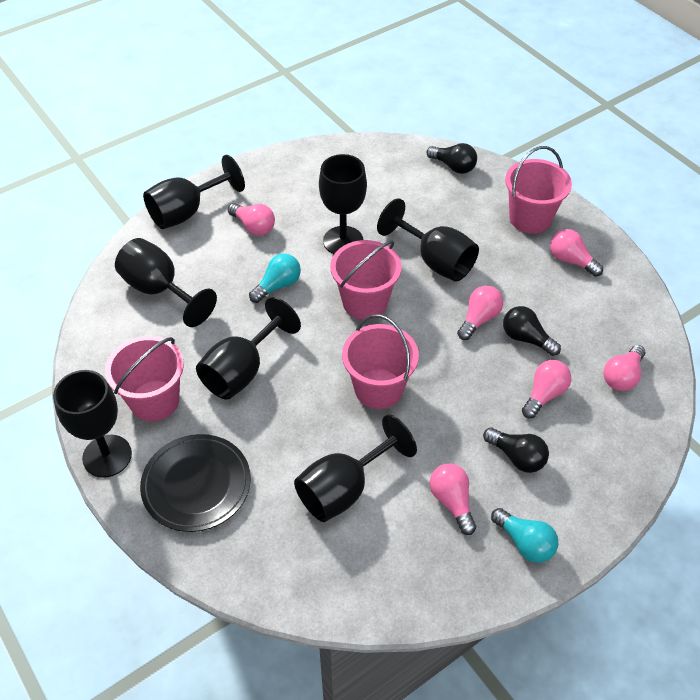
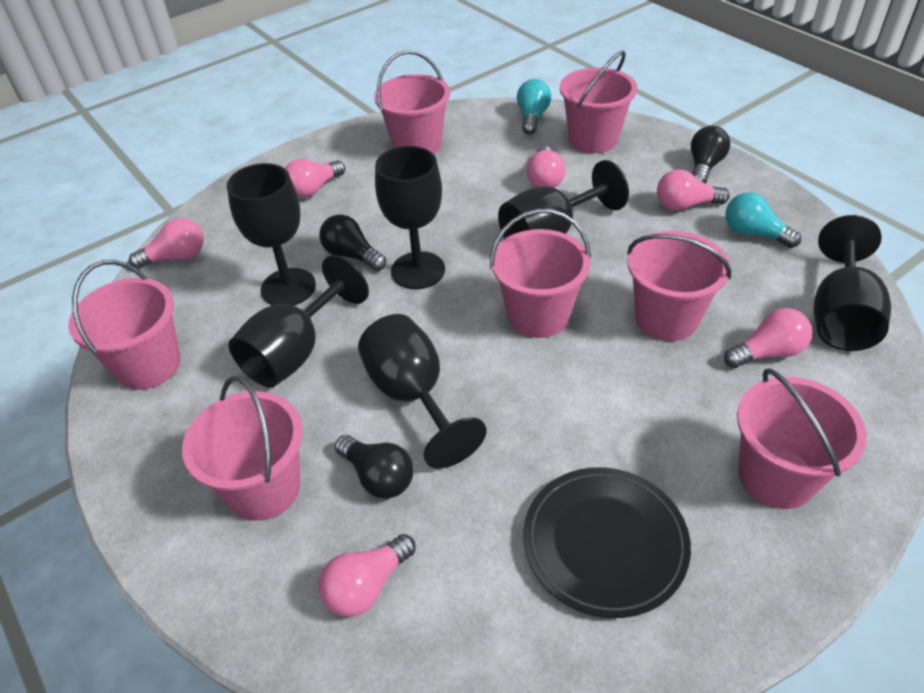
black goblet: 7 -> 6
pink bucket: 4 -> 7

